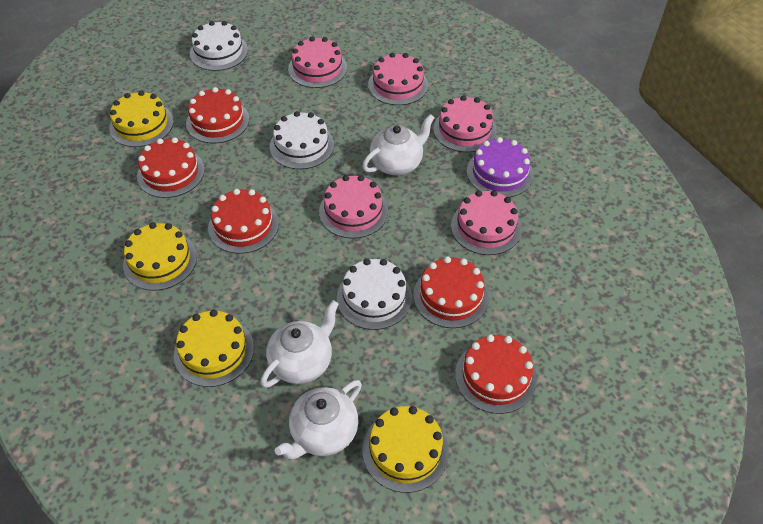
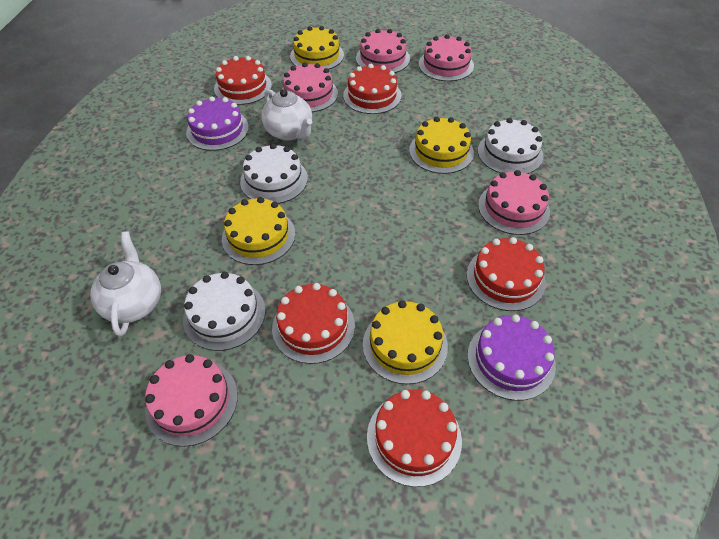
purple cake: 1 -> 2
white teapot: 3 -> 2

